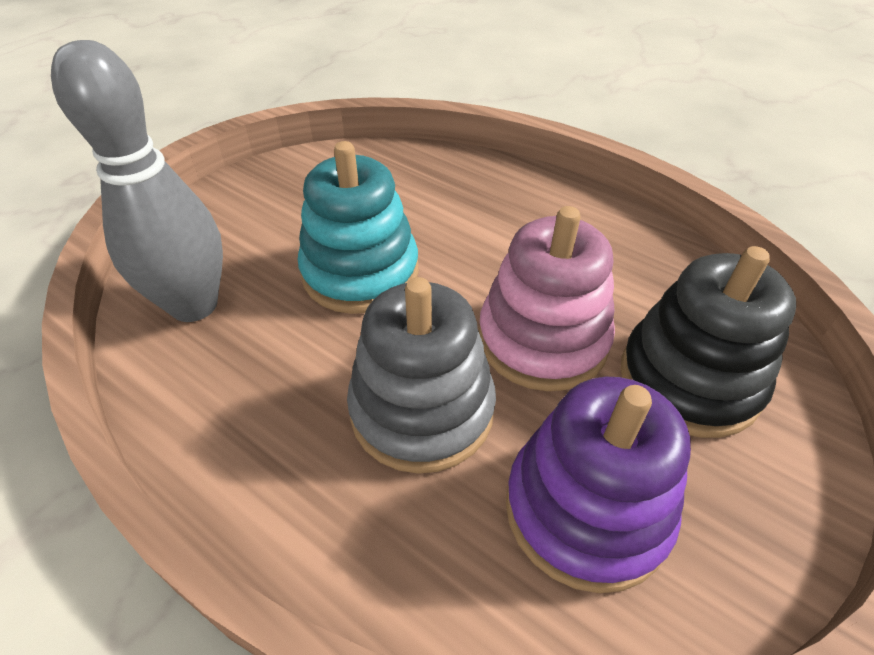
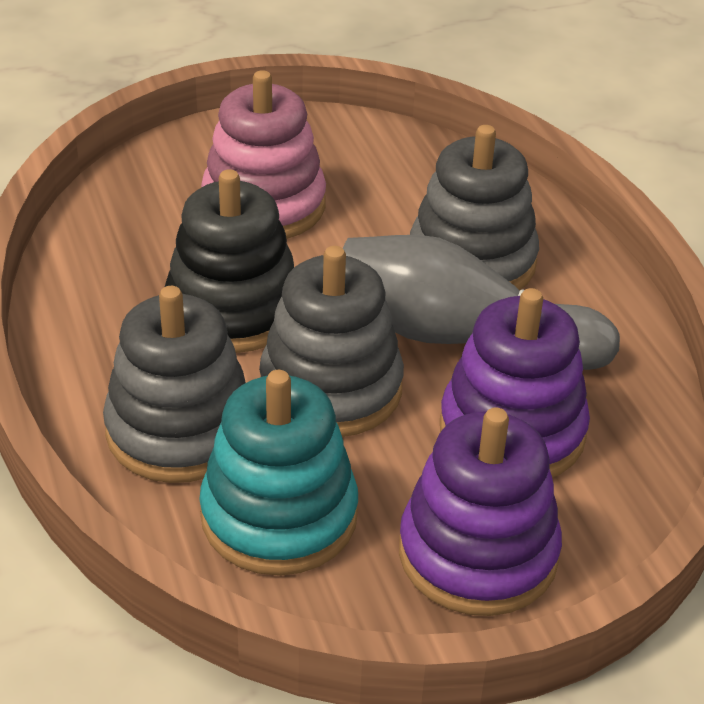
grey stacking toy: 1 -> 3
purple stacking toy: 1 -> 2

